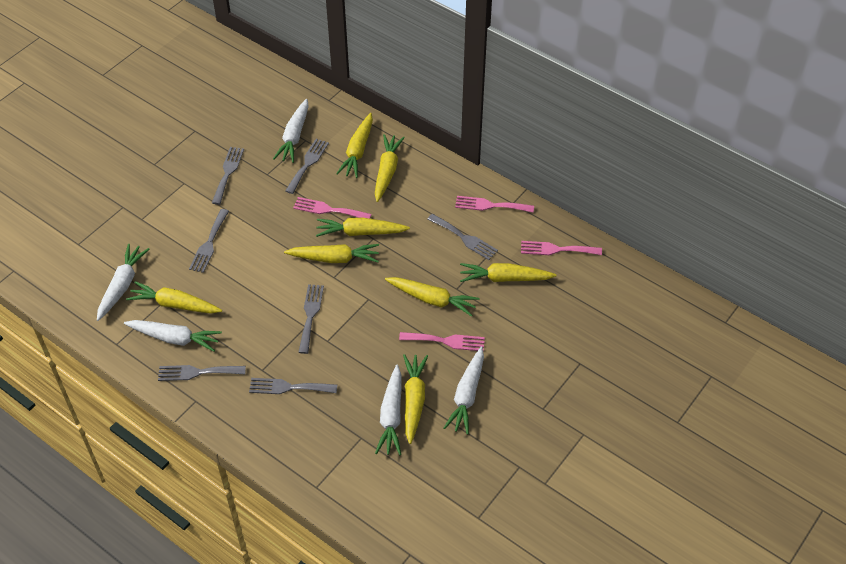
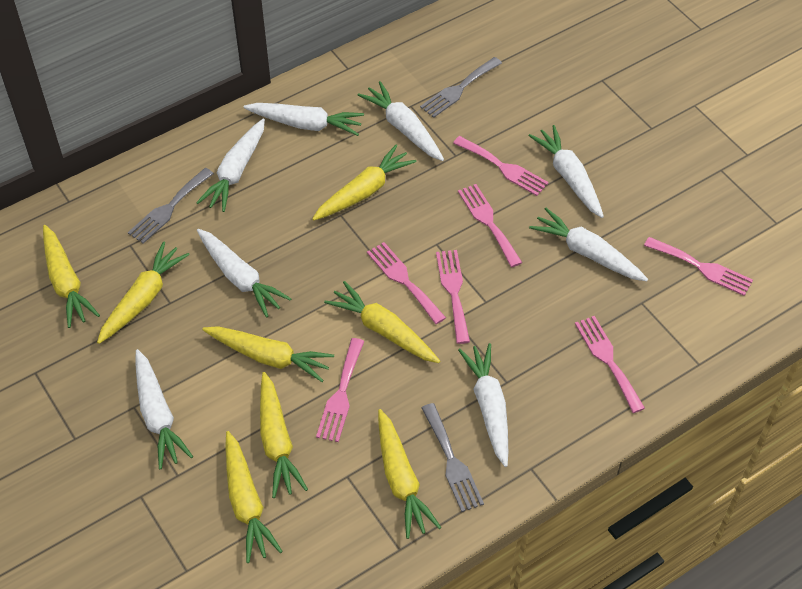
grey fork: 7 -> 3
pink fork: 4 -> 7
white carrot: 5 -> 8

